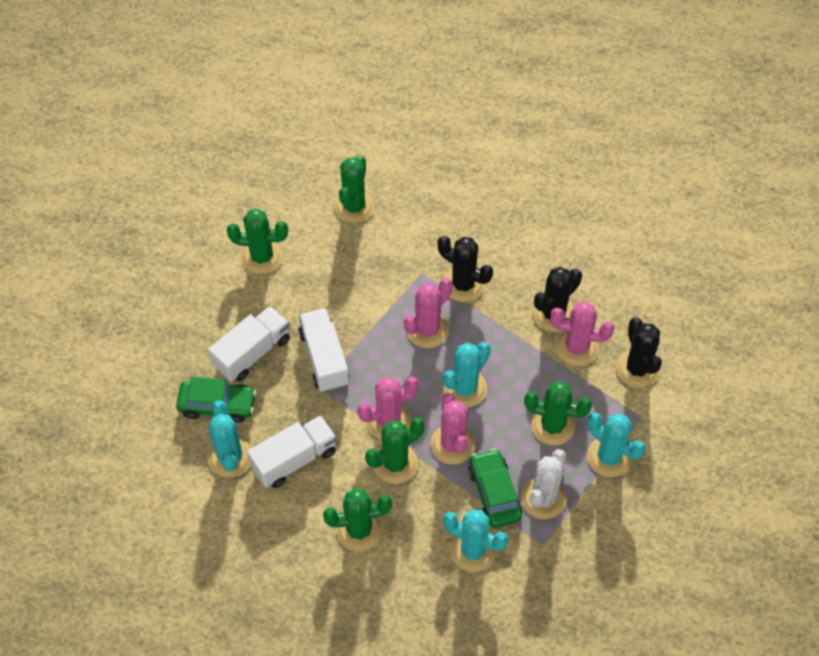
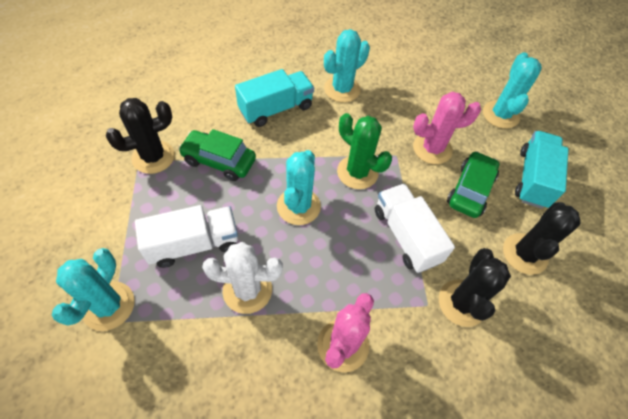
green cactus: 5 -> 1
pink cactus: 4 -> 2
turquoise truck: 0 -> 2
white truck: 3 -> 2

